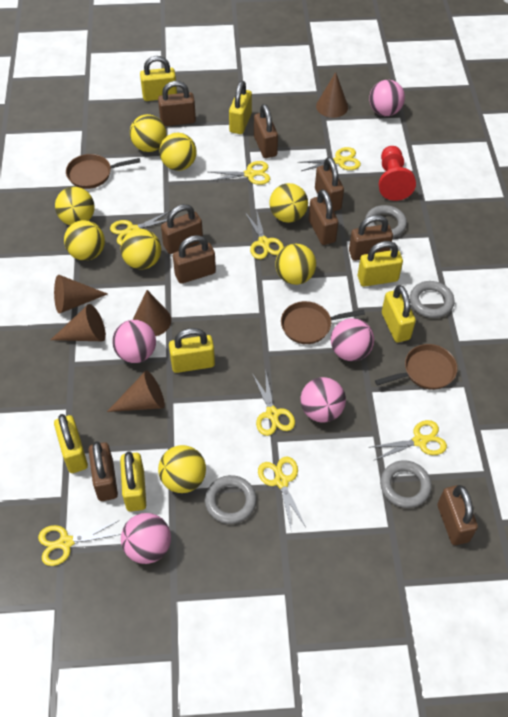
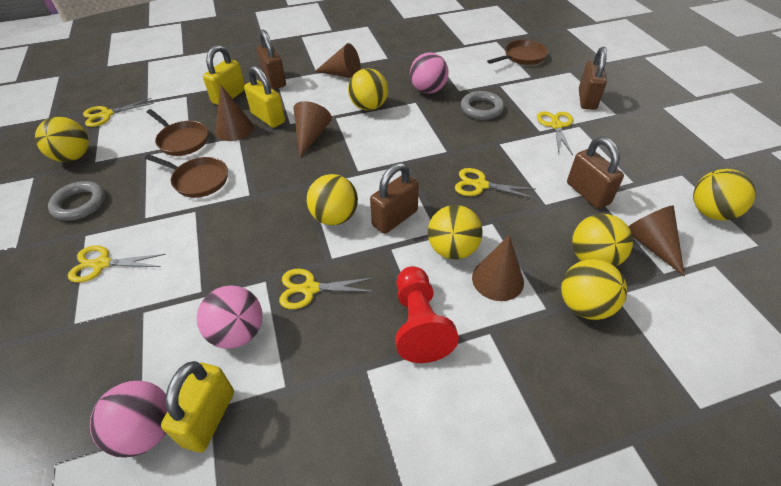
brown padlock: 9 -> 4
grey ring: 4 -> 2
pink ball: 5 -> 3
yellow ball: 8 -> 7
yellow padlock: 7 -> 3
yellow scissors: 8 -> 5

